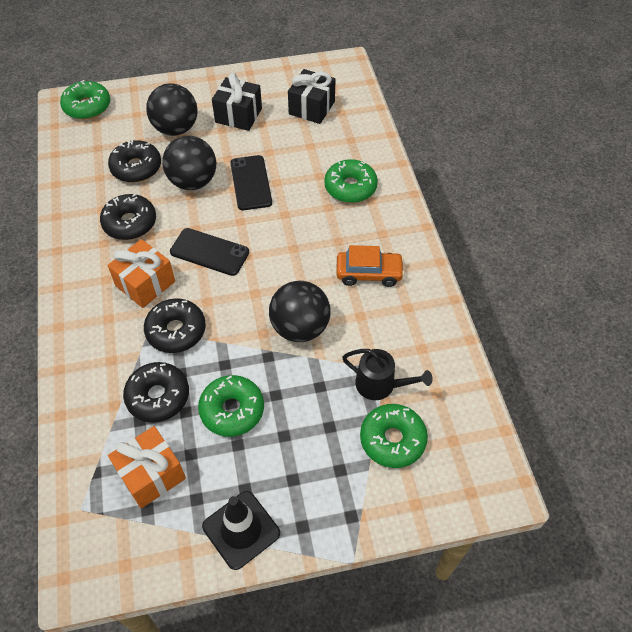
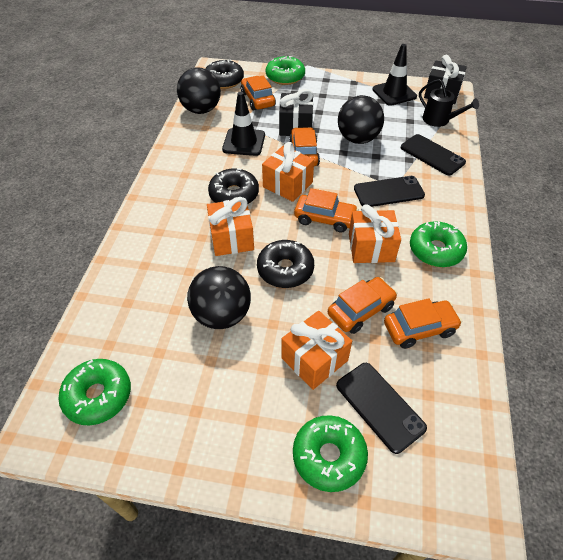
black donut: 4 -> 3
black phone: 2 -> 3
black traffic cone: 1 -> 2
orange car: 1 -> 5
orange gift: 2 -> 4

